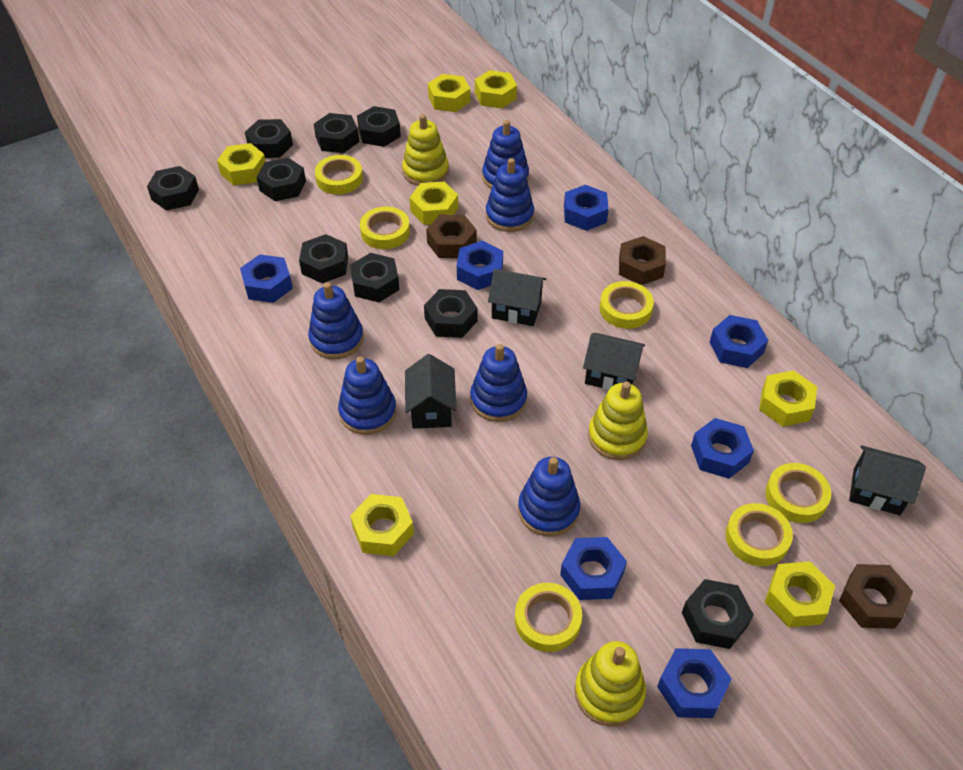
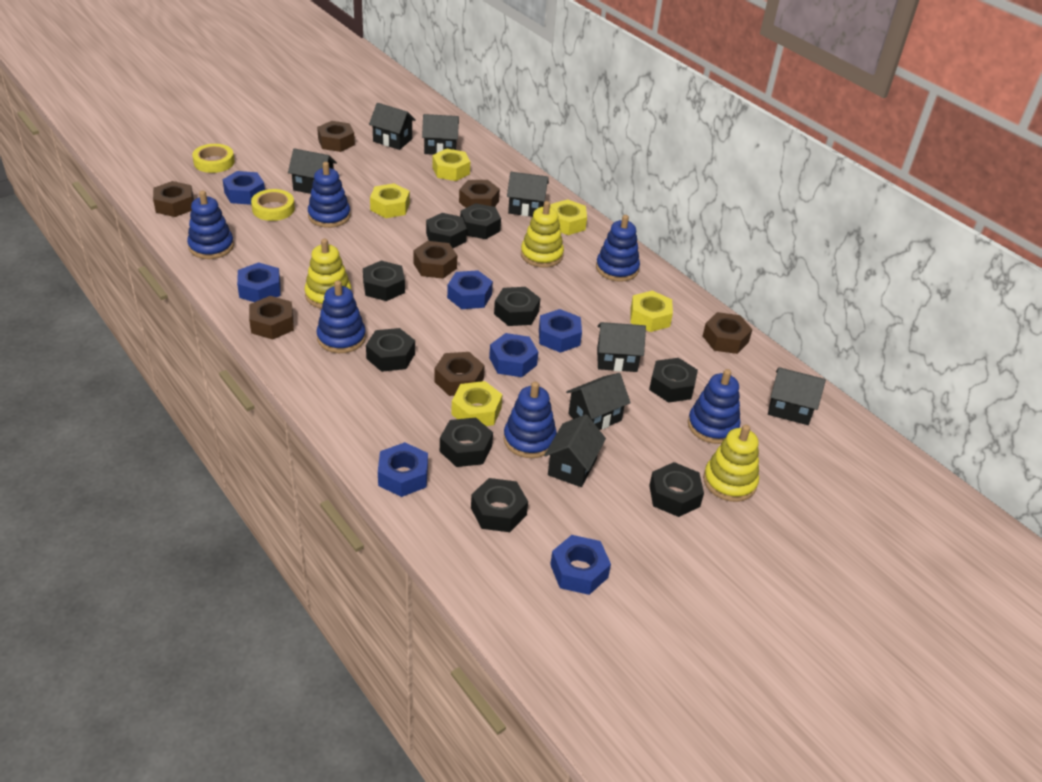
black house: 4 -> 8
brown nut: 3 -> 7
yellow nut: 7 -> 5
yellow tape: 6 -> 2

